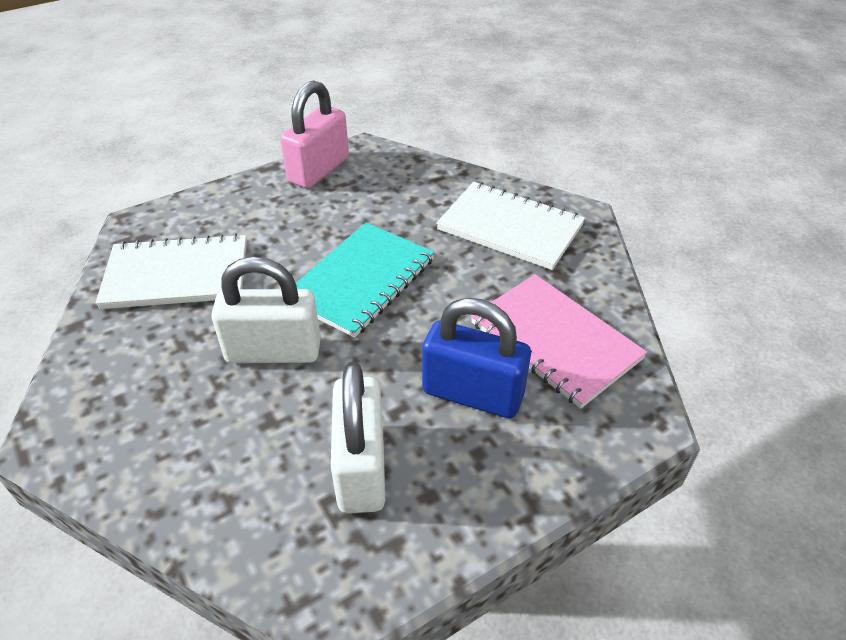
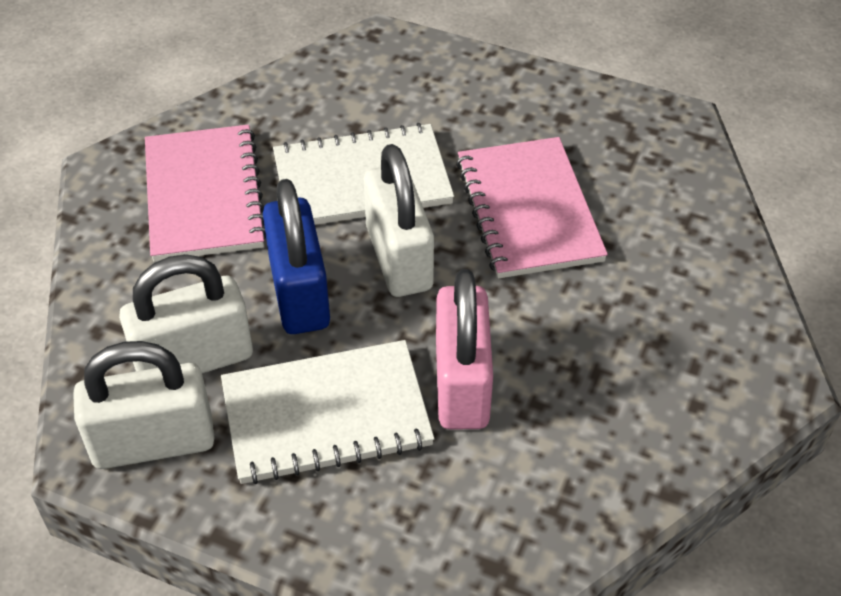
pink notebook: 1 -> 2
turquoise notebook: 1 -> 0
white padlock: 2 -> 3

